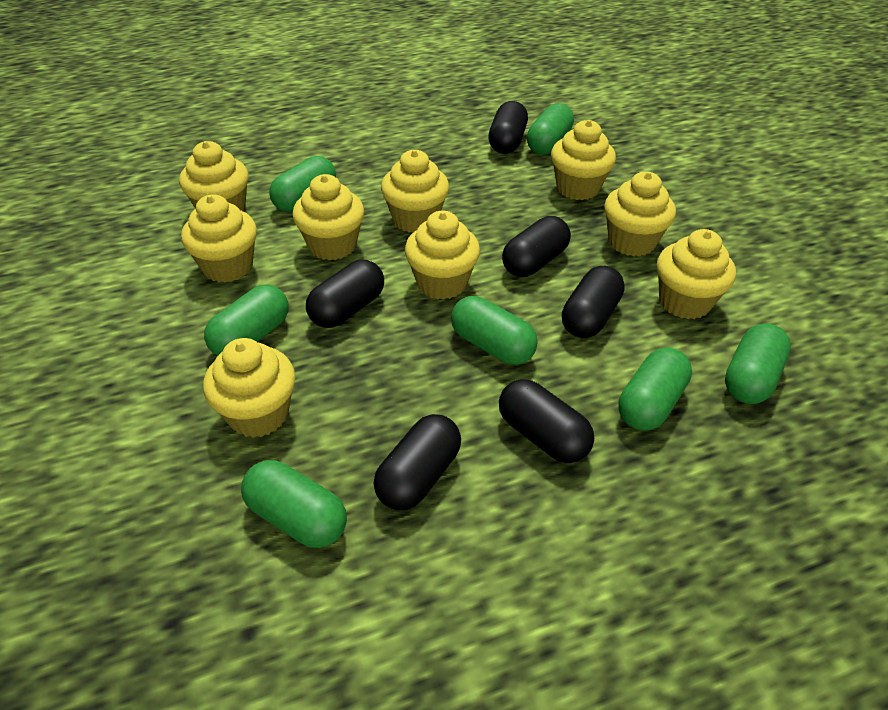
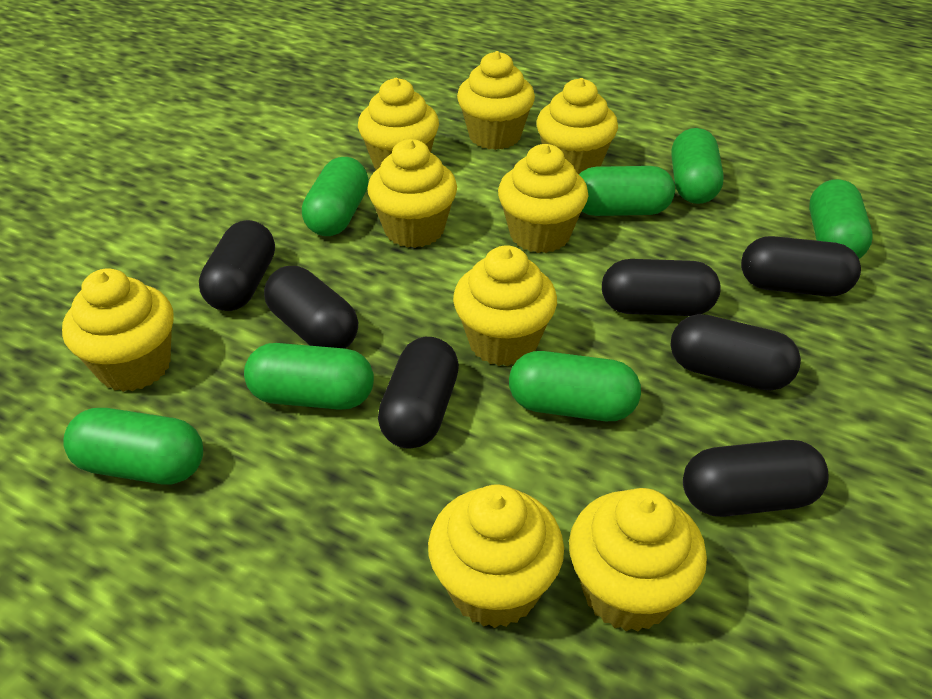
black capsule: 6 -> 7

